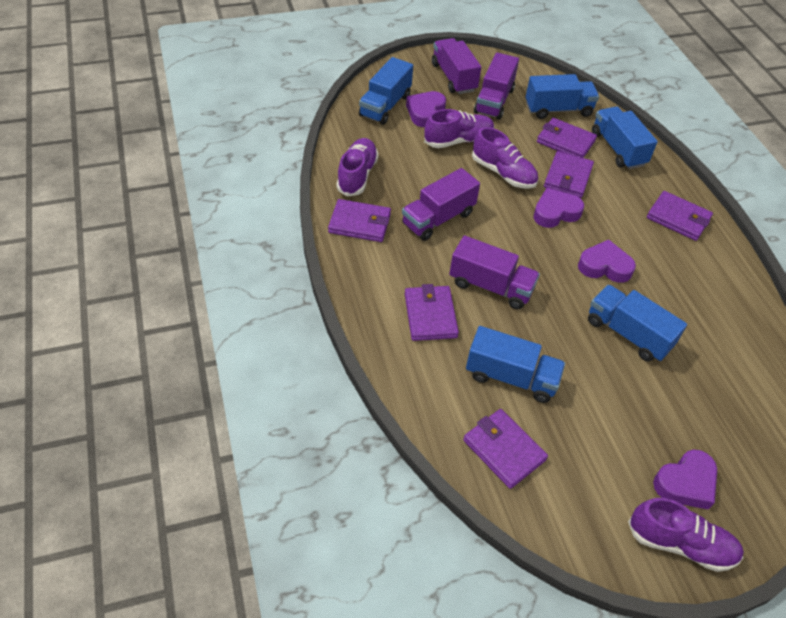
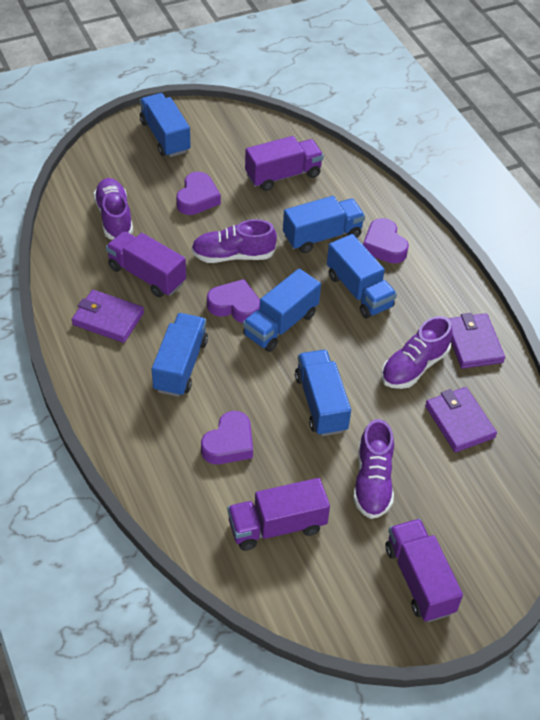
blue truck: 5 -> 6
purple wallet: 6 -> 3

